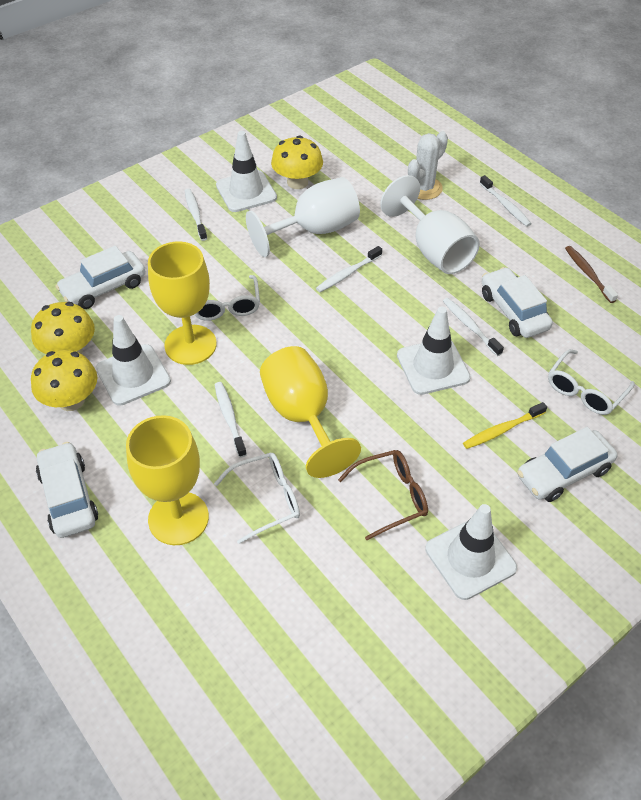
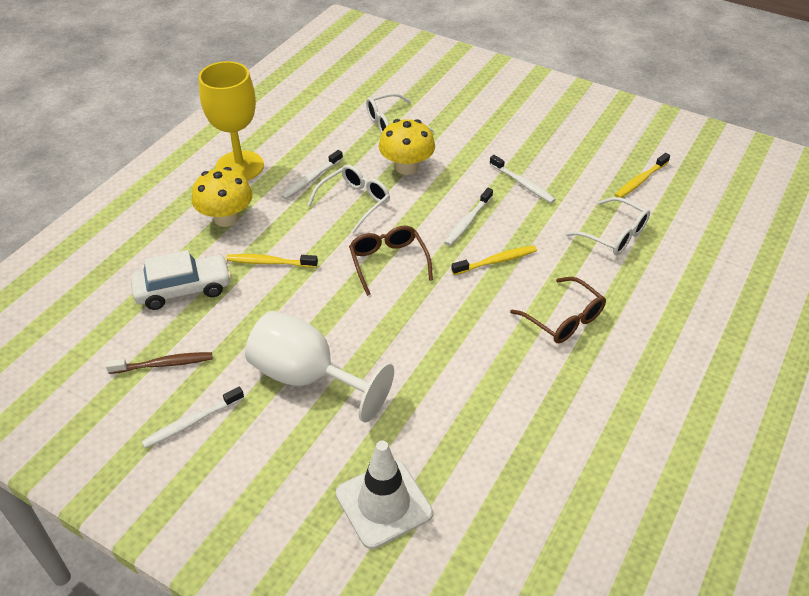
brown glasses: 1 -> 2
white cactus: 1 -> 0
white car: 4 -> 1
white goblet: 2 -> 1
white toothbrush: 5 -> 4
white traffic cone: 4 -> 1
yellow goblet: 3 -> 1
yellow mushroom: 3 -> 2
yellow toothbrush: 1 -> 3

